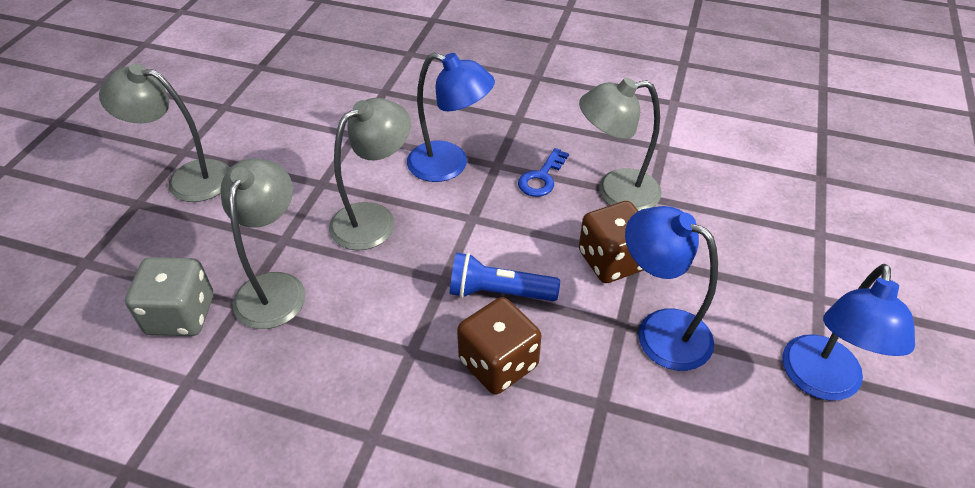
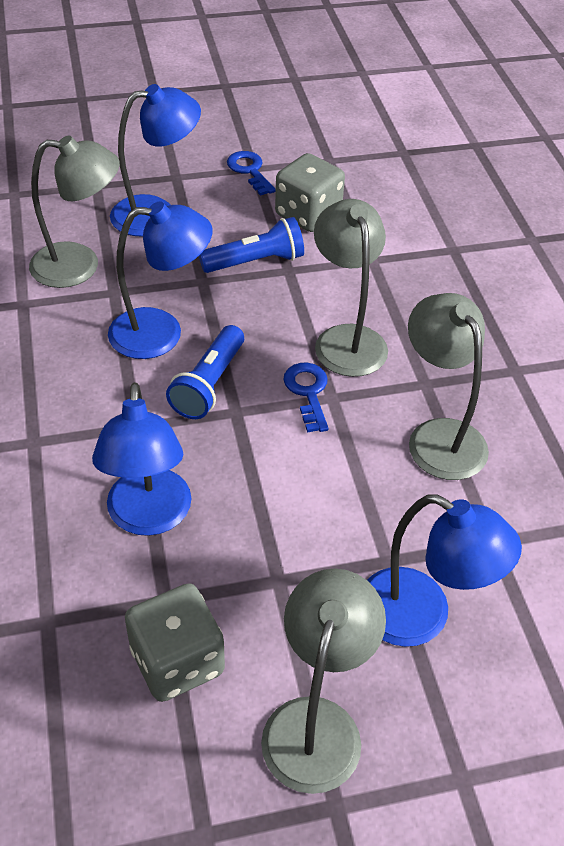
blue flashlight: 1 -> 2
blue key: 1 -> 2
blue lamp: 3 -> 4
brown dice: 2 -> 0
grey dice: 1 -> 2

